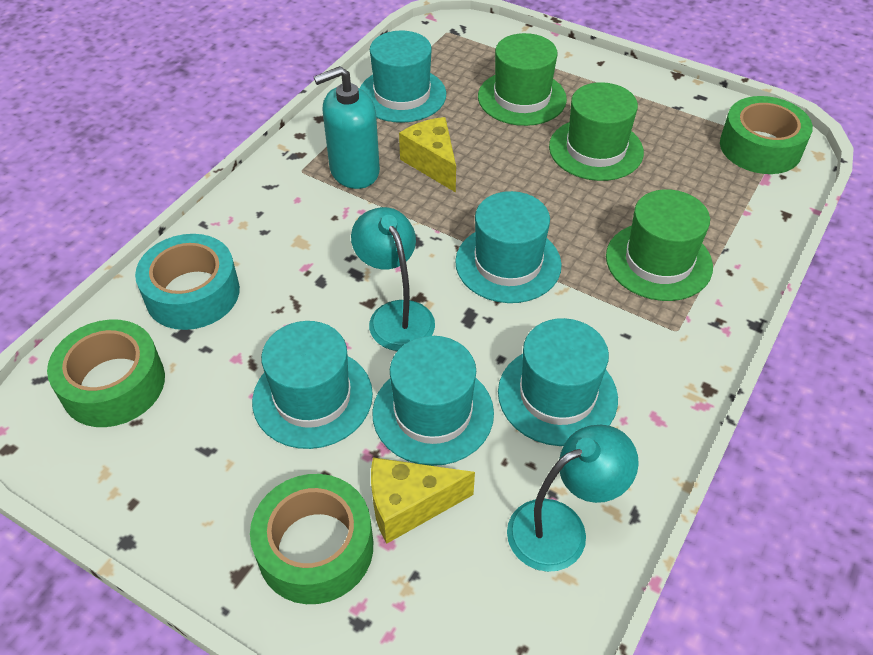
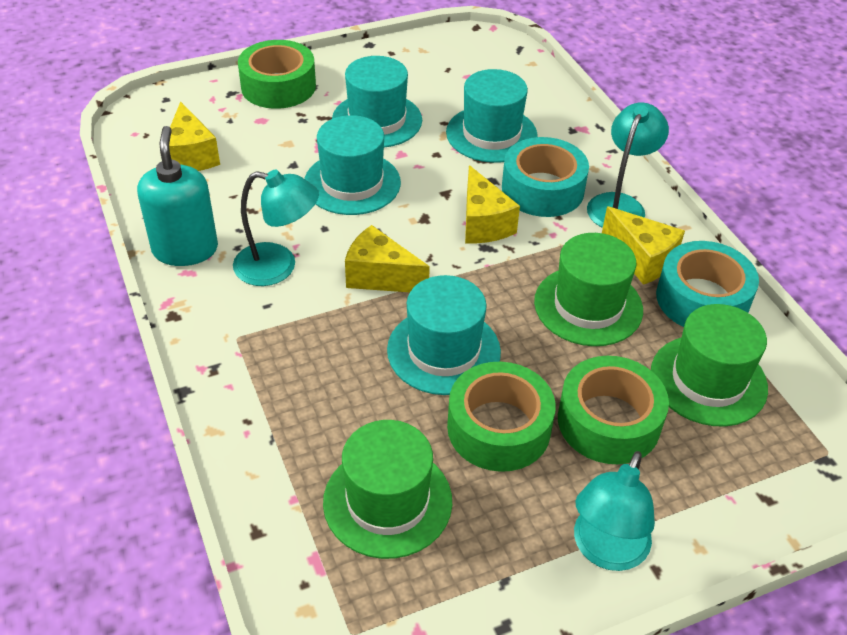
turquoise hat: 5 -> 4
turquoise lamp: 2 -> 3
turquoise tape: 1 -> 2
yellow cheese: 2 -> 4

